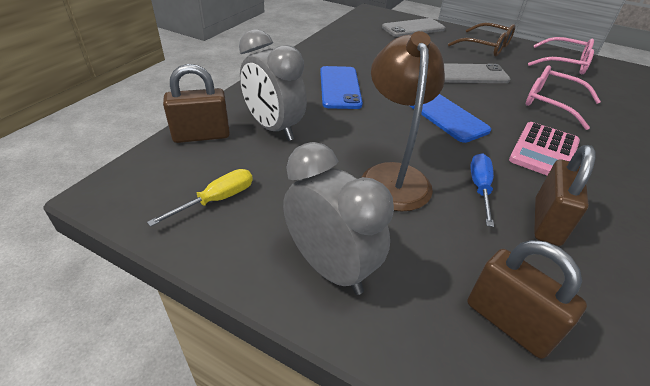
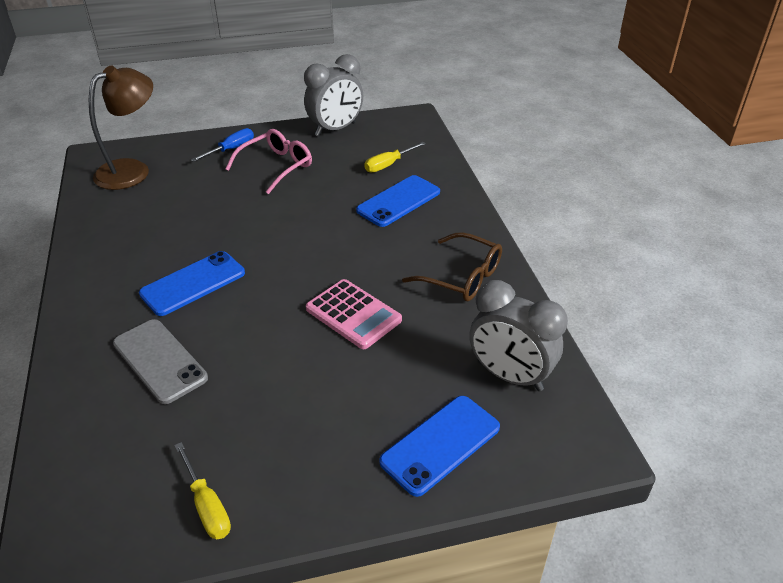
blue phone: 2 -> 3
brown padlock: 3 -> 0
grey phone: 2 -> 1
pink glasses: 2 -> 1
yellow screwdriver: 1 -> 2

